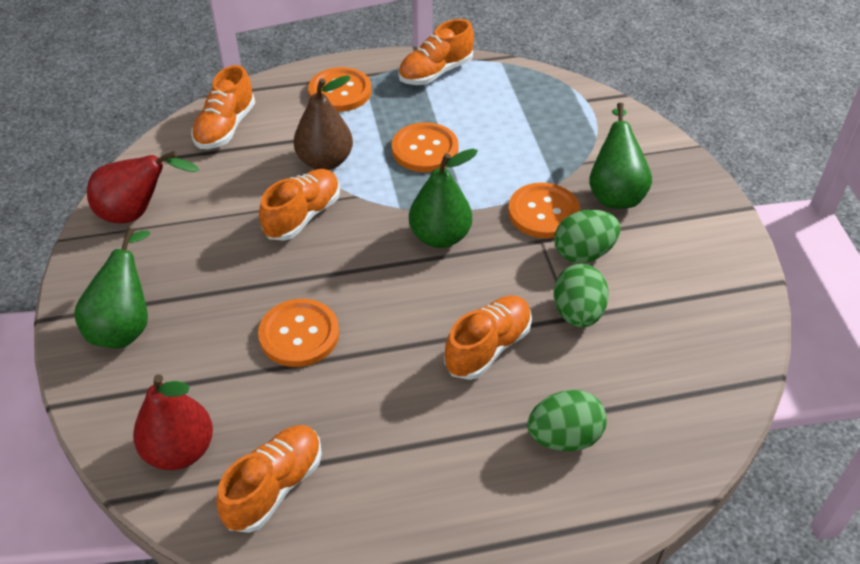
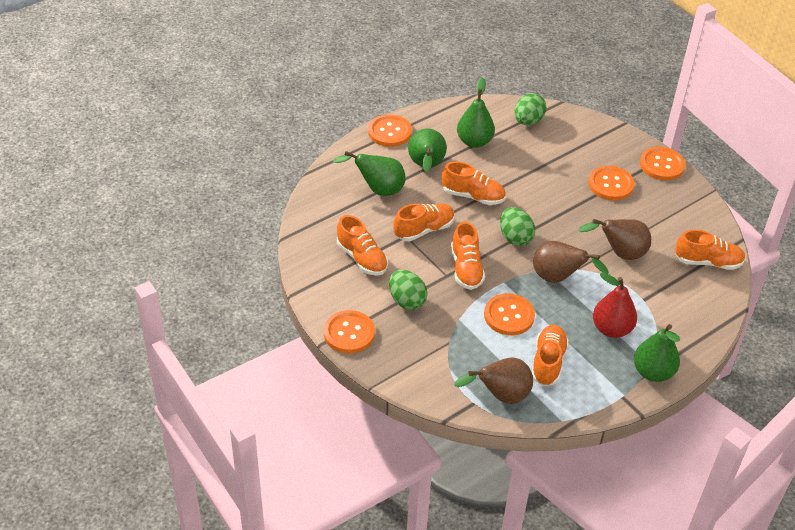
brown pear: 1 -> 3
green pear: 3 -> 4
orange button: 4 -> 5
orange shoe: 5 -> 6
red pear: 2 -> 1

